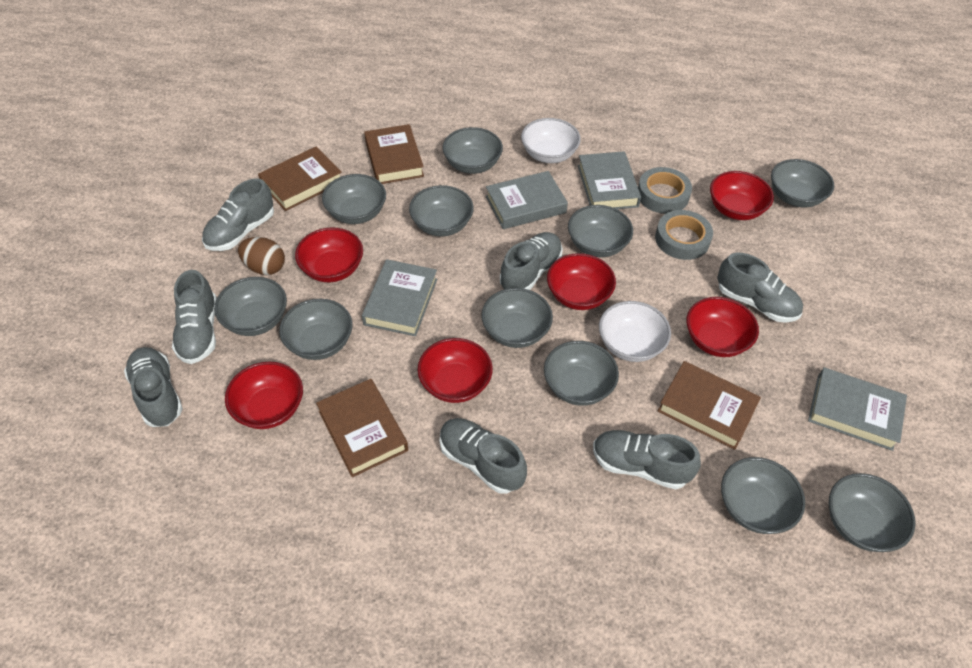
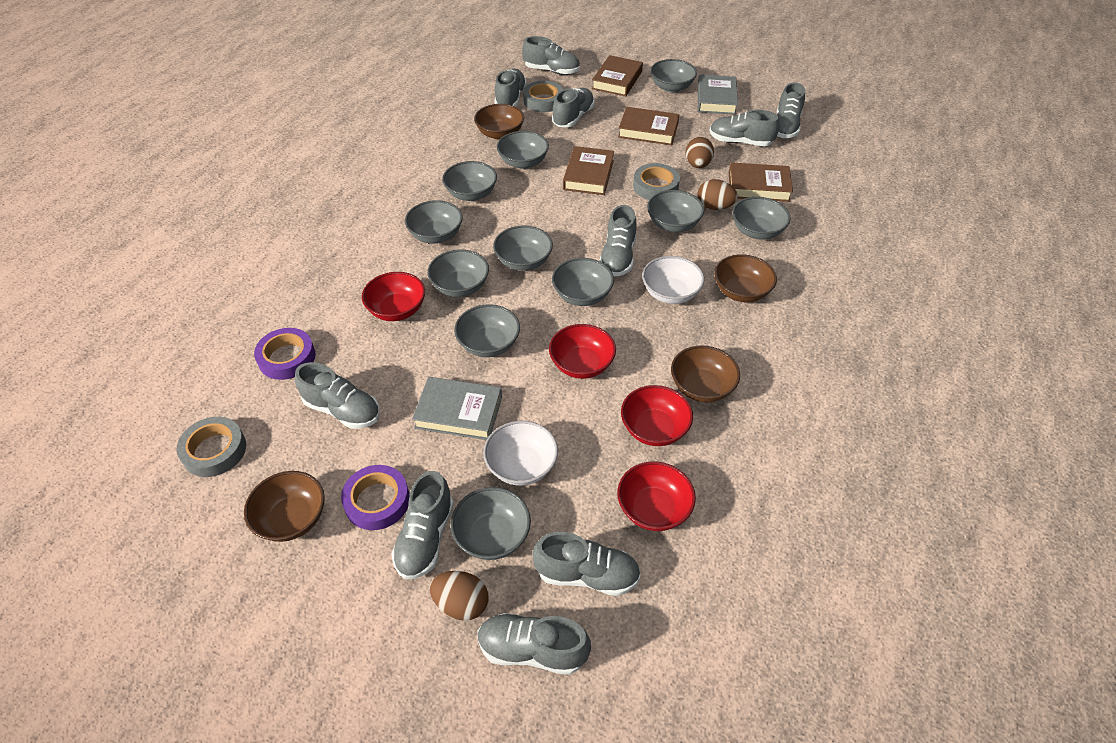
brown bowl: 0 -> 4
brown egg: 1 -> 3
grey book: 4 -> 2
grey shoe: 7 -> 10
grey tape: 2 -> 3
purple tape: 0 -> 2
red bowl: 6 -> 4

